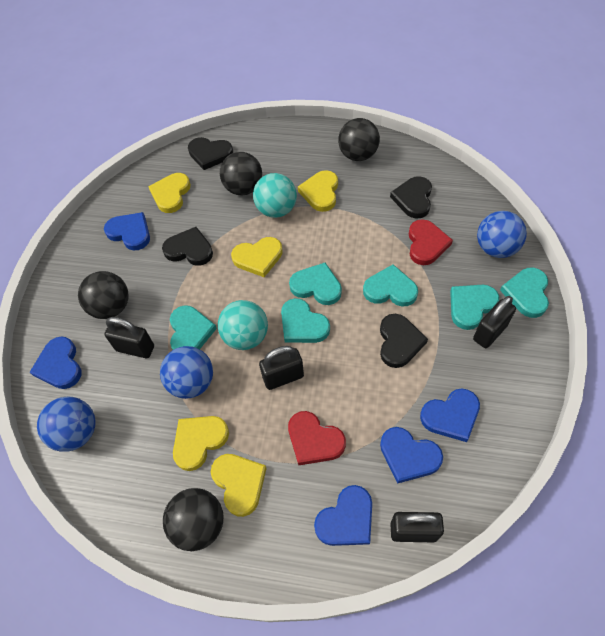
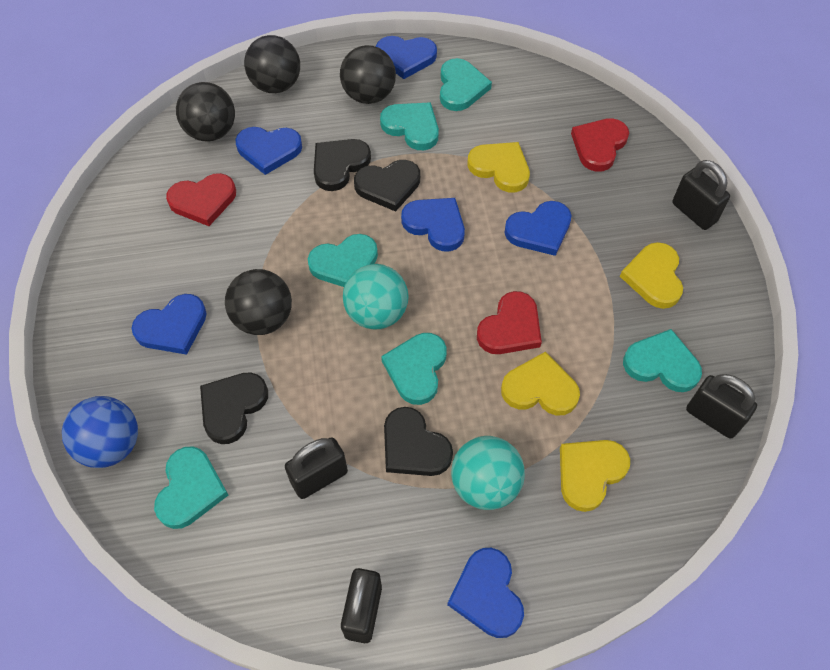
blue ball: 3 -> 1
blue heart: 5 -> 6
red heart: 2 -> 3
yellow heart: 5 -> 4

